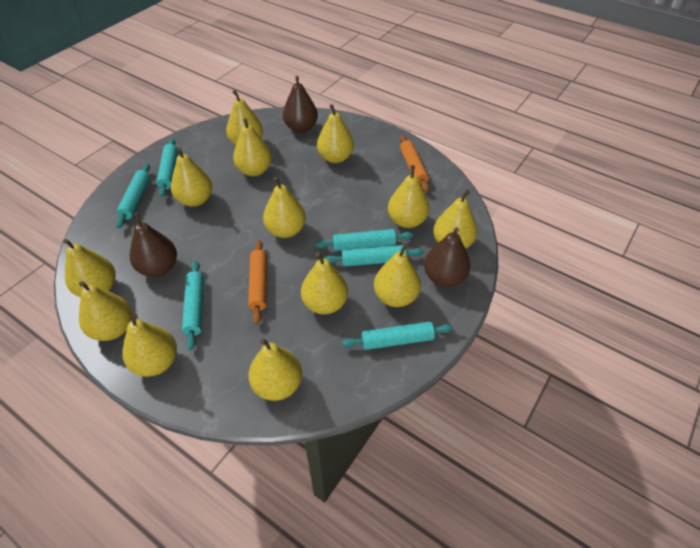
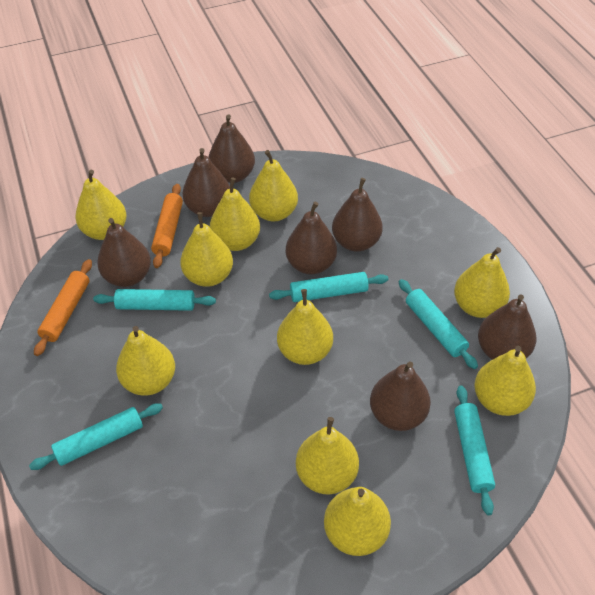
brown pear: 3 -> 7
turquoise rolling pin: 6 -> 5
yellow pear: 13 -> 10

